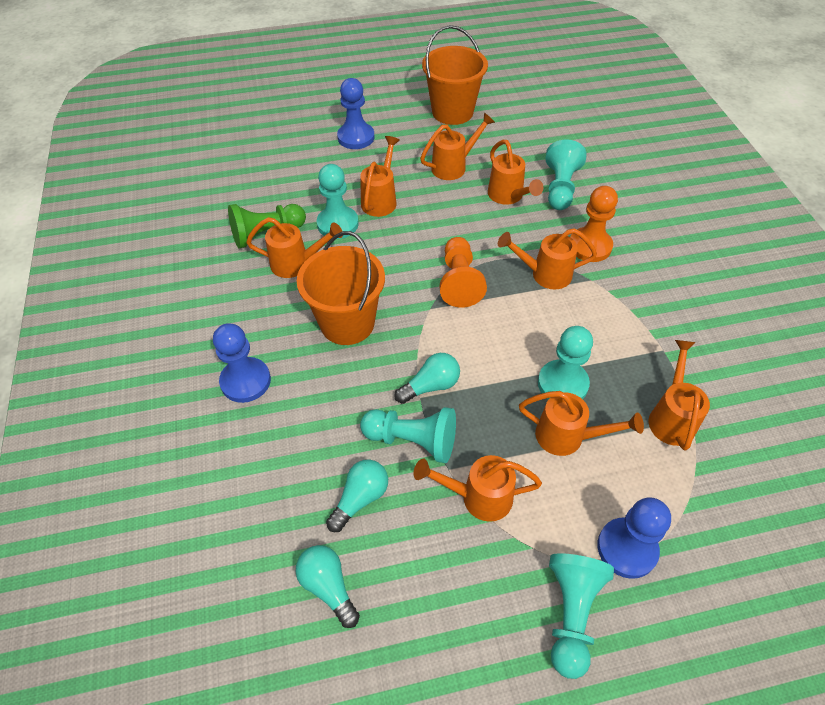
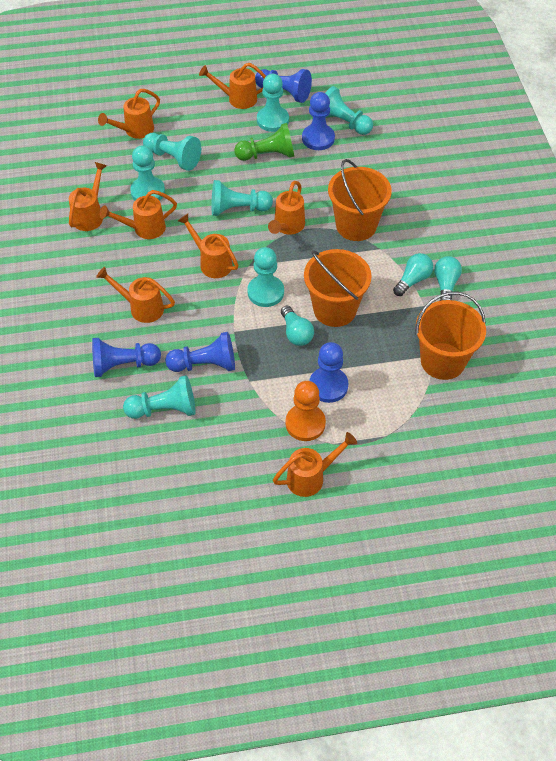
blue pawn: 3 -> 5
orange bucket: 2 -> 3
orange pawn: 2 -> 1
turquoise pawn: 5 -> 7

